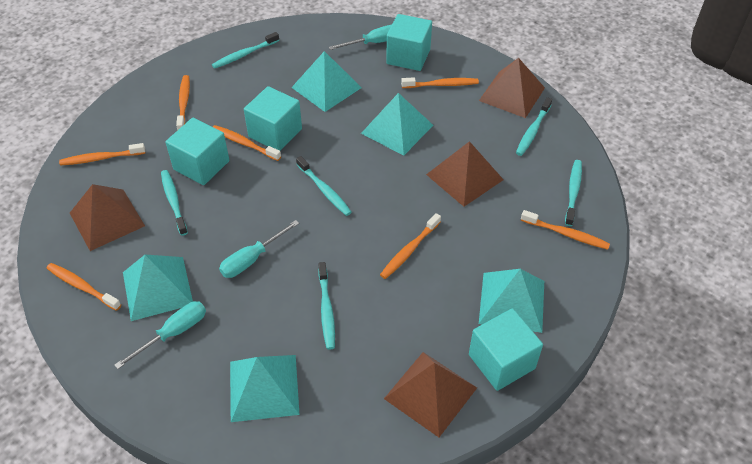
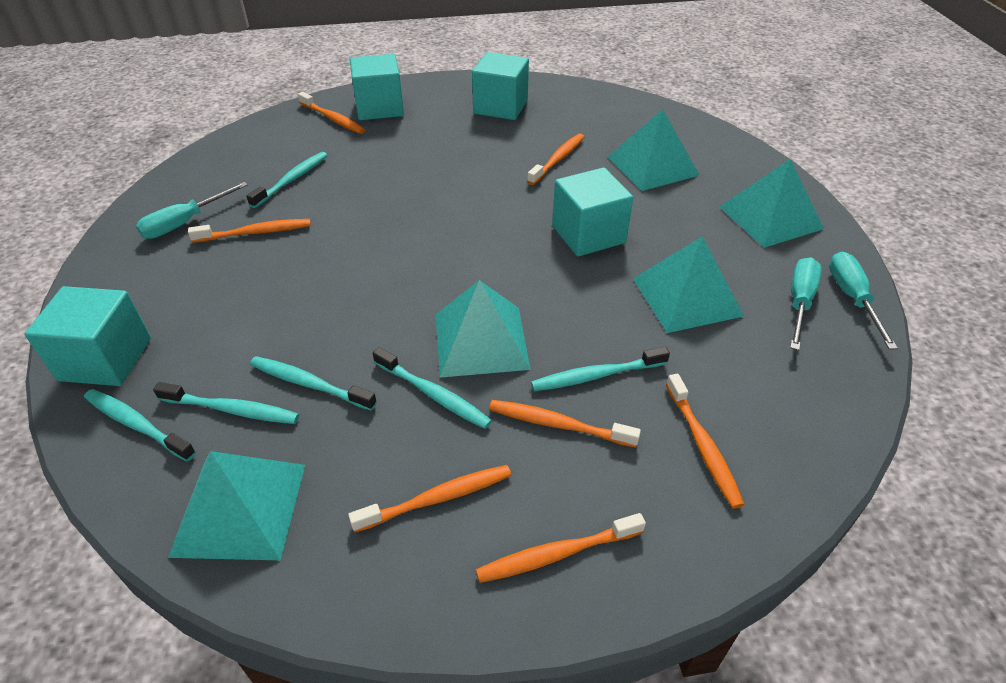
brown pyramid: 4 -> 0

